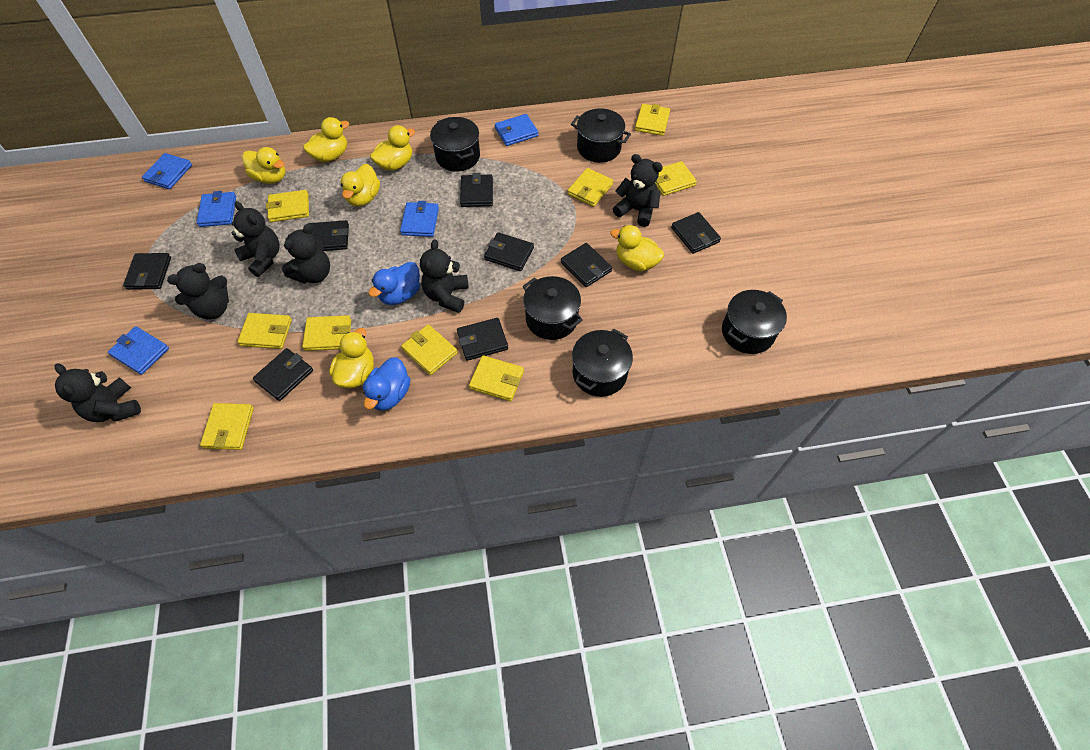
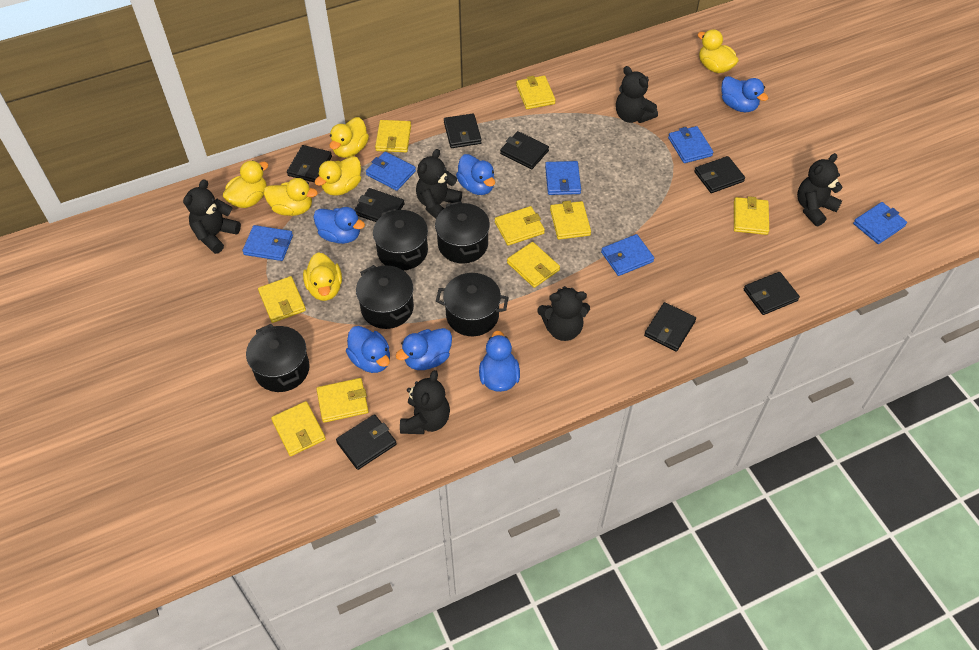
blue duck: 2 -> 6
blue wallet: 5 -> 6

